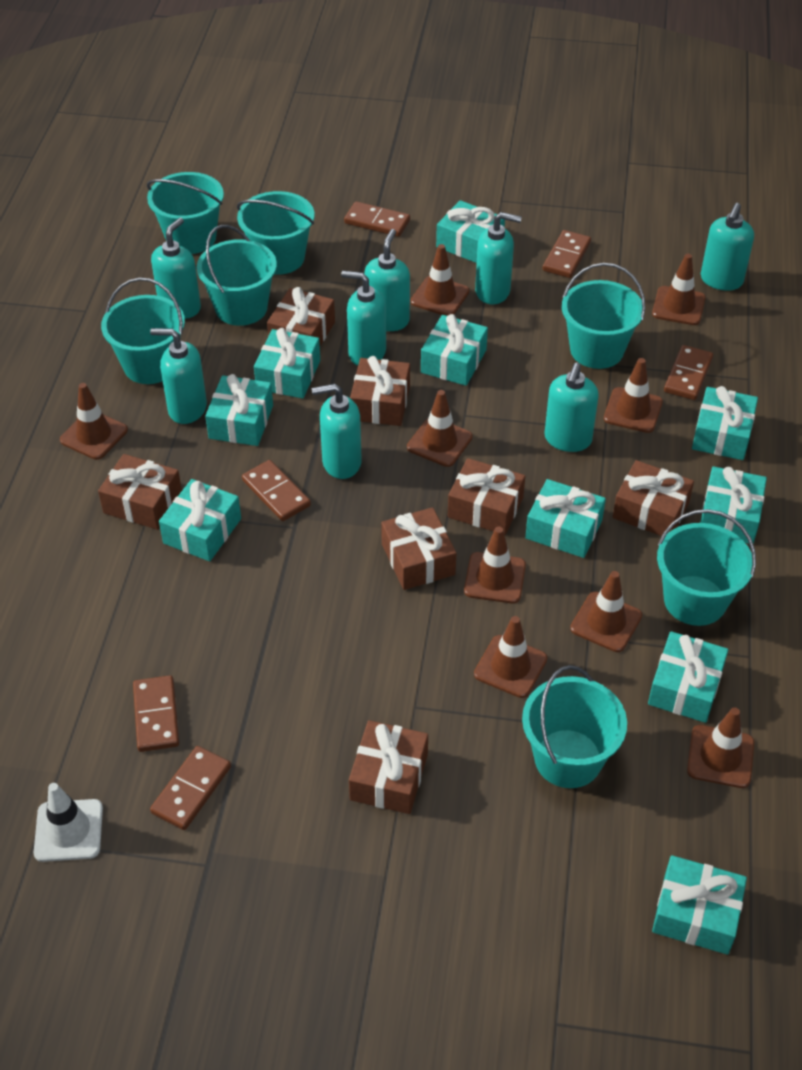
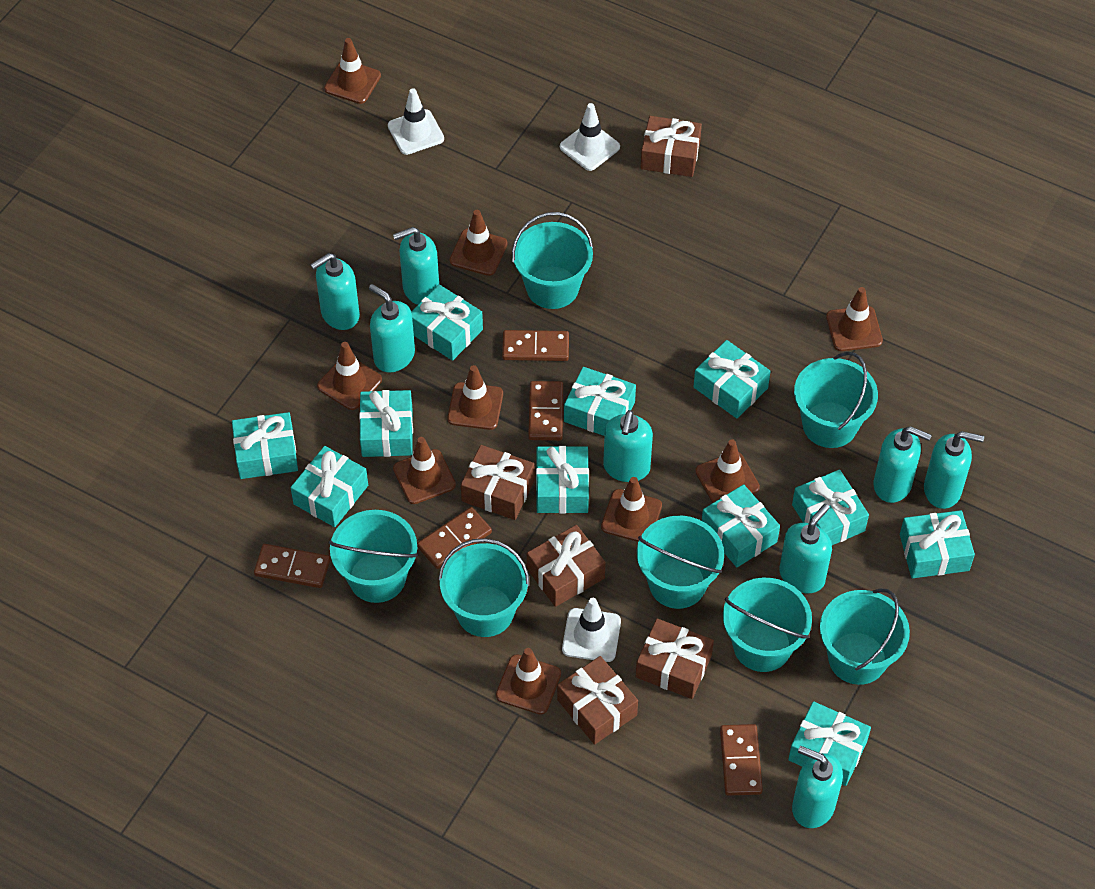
brown domino: 6 -> 5
brown gift: 7 -> 5
turquoise gift: 10 -> 11
white traffic cone: 1 -> 3

